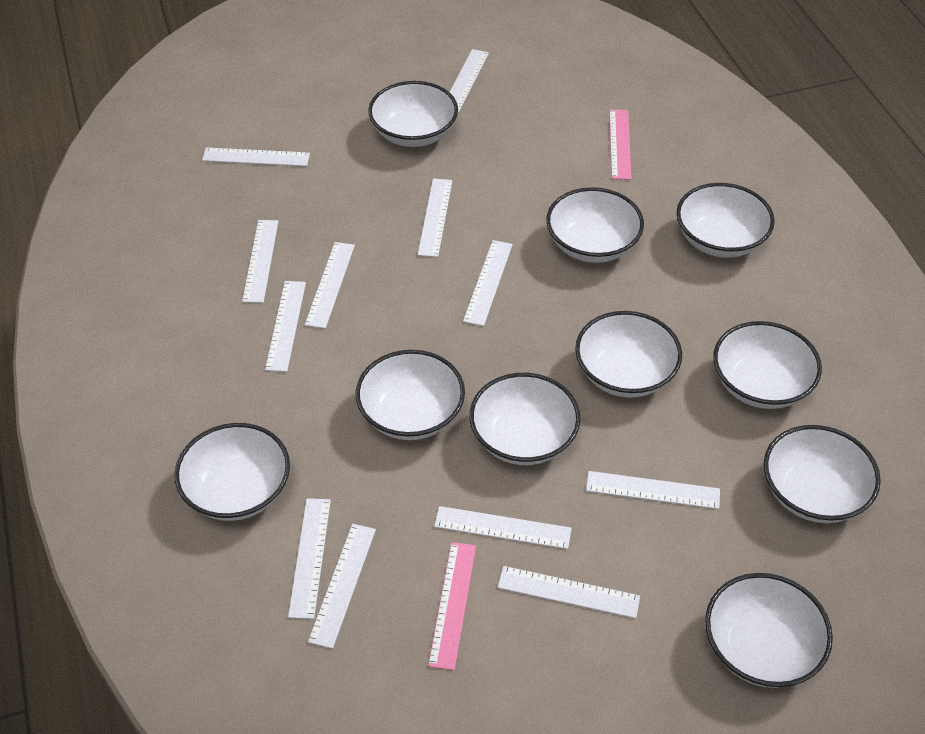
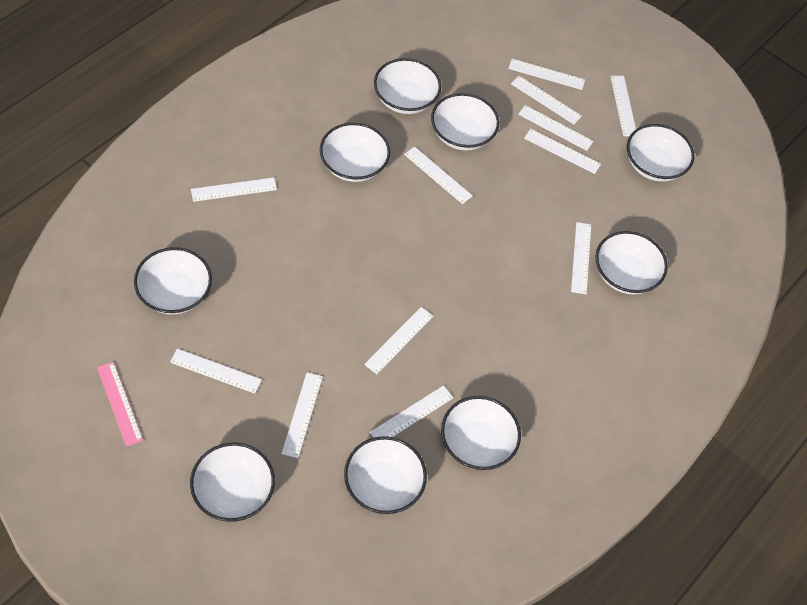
pink ruler: 2 -> 1
white bowl: 10 -> 9

